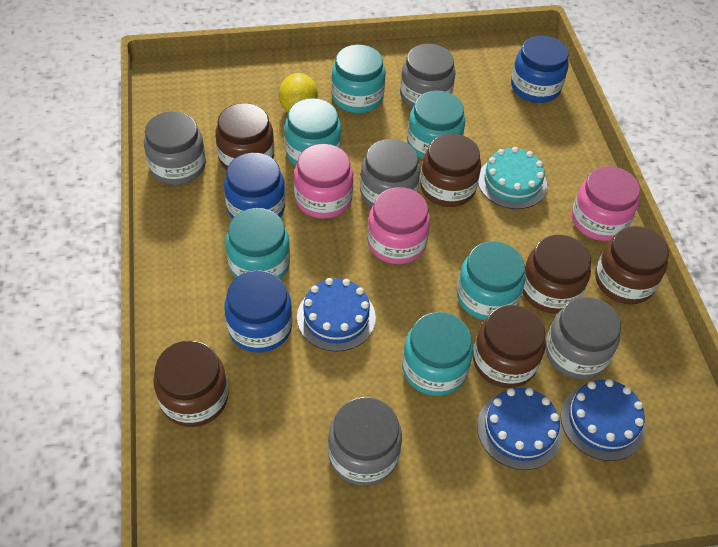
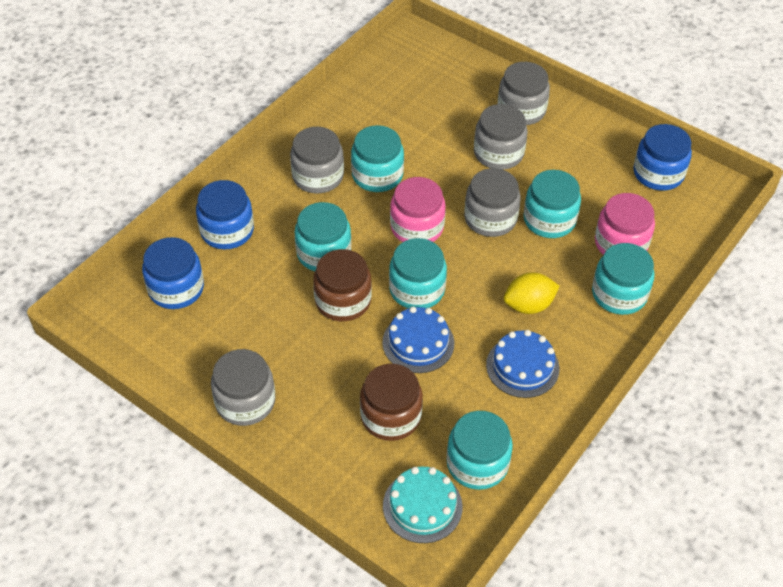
blue cake: 3 -> 2
brown jar: 6 -> 2
pink jar: 3 -> 2

